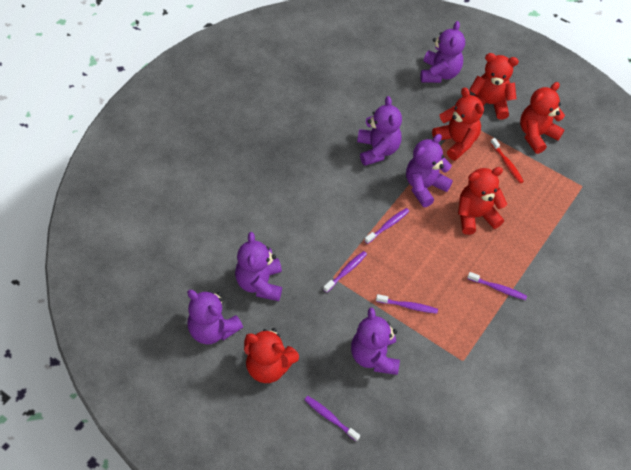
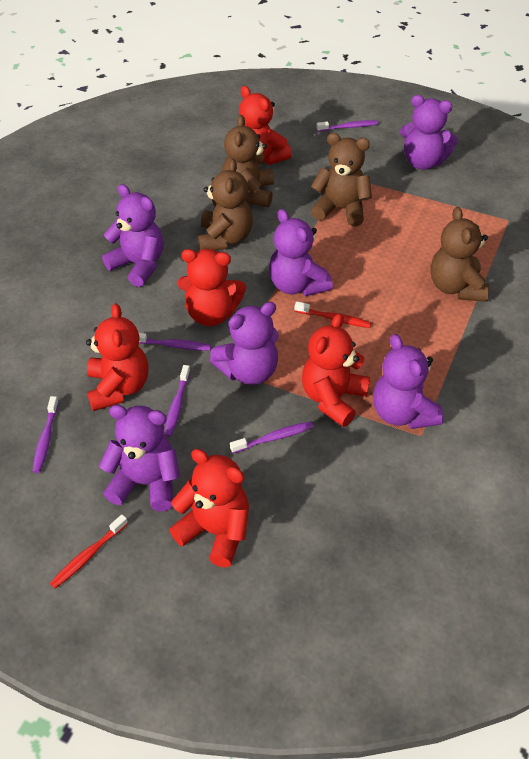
brown teddy bear: 0 -> 4
red toothbrush: 1 -> 2

